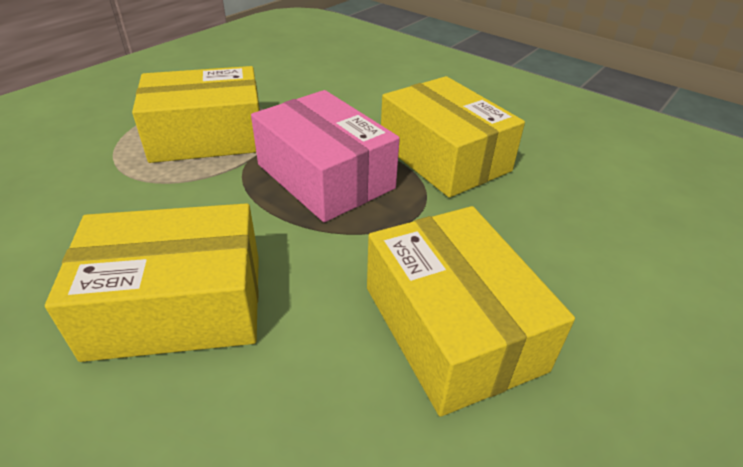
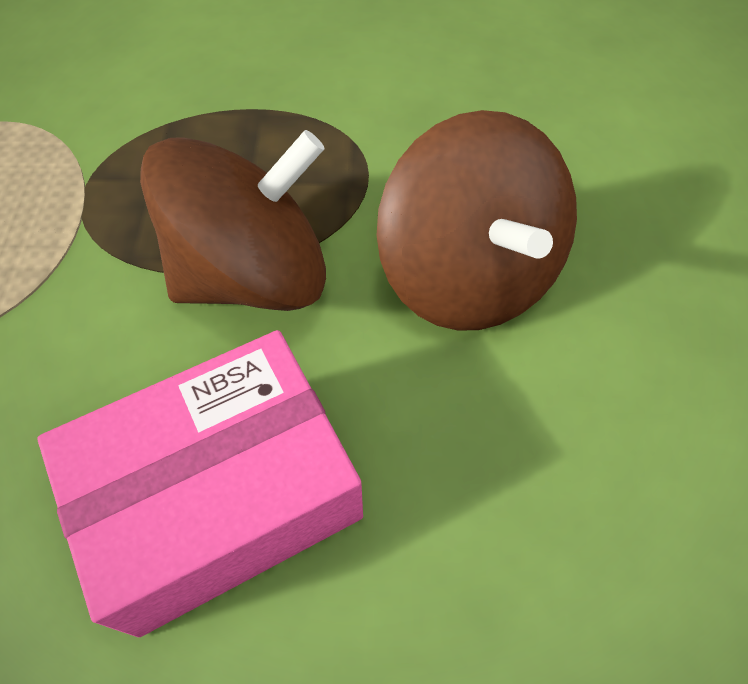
brown spinning top: 0 -> 2
yellow box: 4 -> 0

